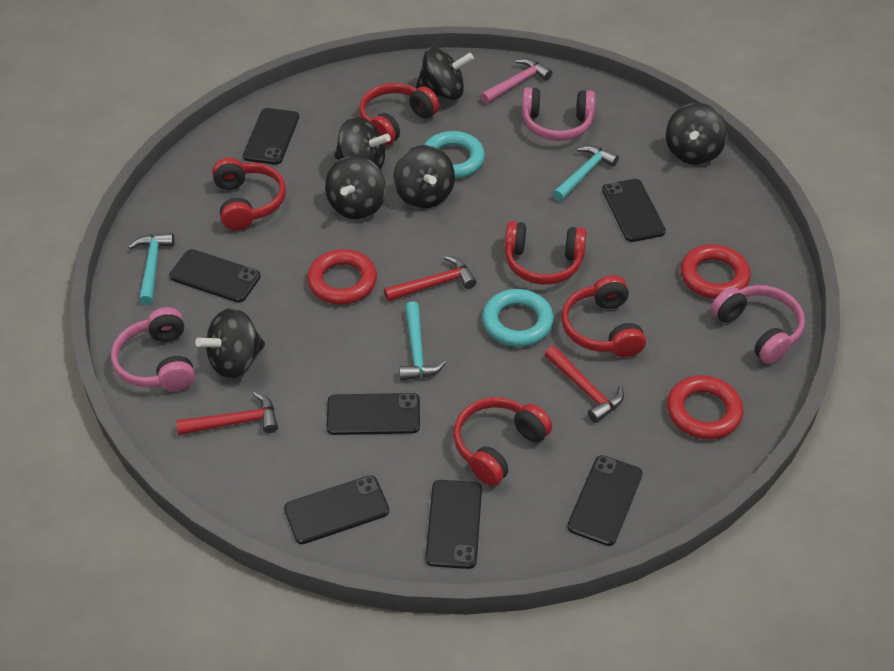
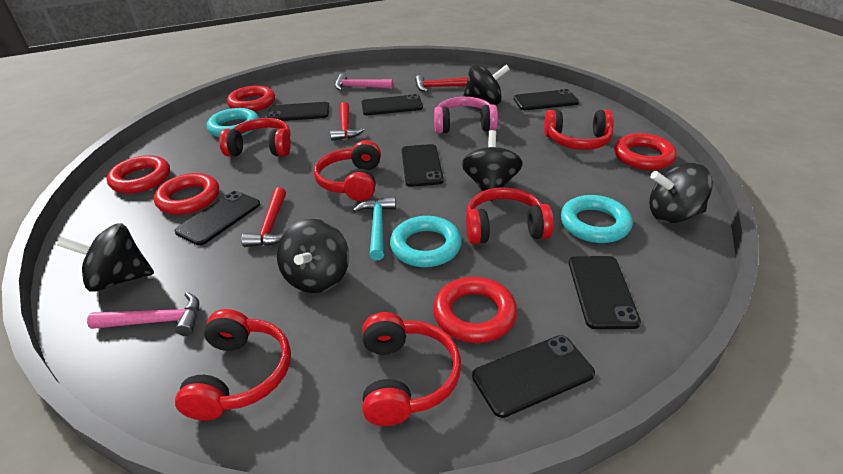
black spinning top: 6 -> 5
pink hammer: 1 -> 2
pink headphones: 3 -> 1
red headphones: 5 -> 6
red ring: 3 -> 5
turquoise hammer: 3 -> 1
turquoise ring: 2 -> 3

